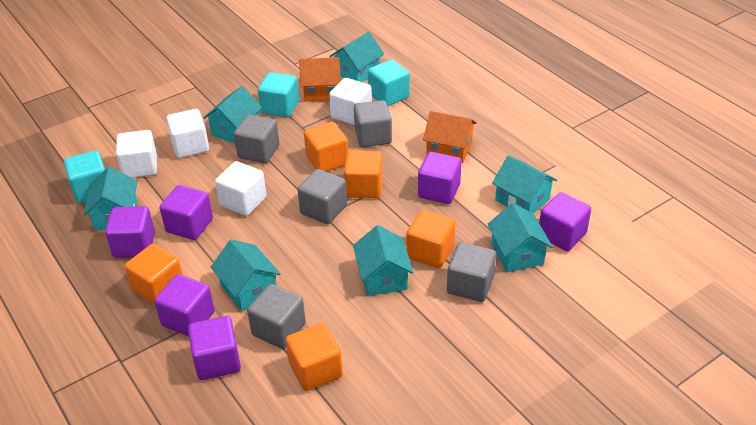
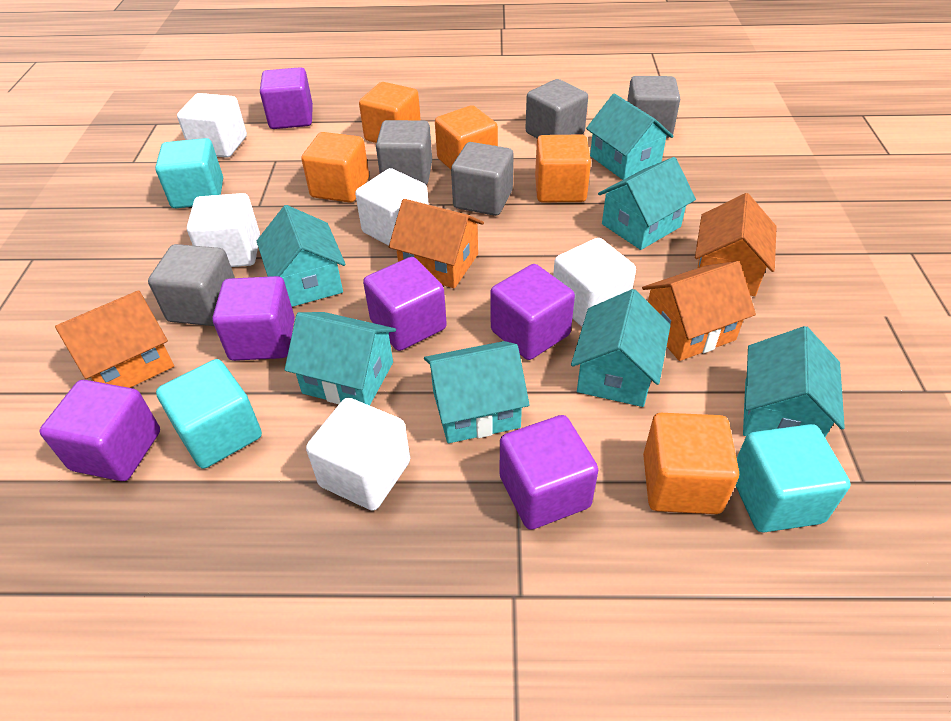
orange house: 2 -> 4
white cube: 4 -> 5

